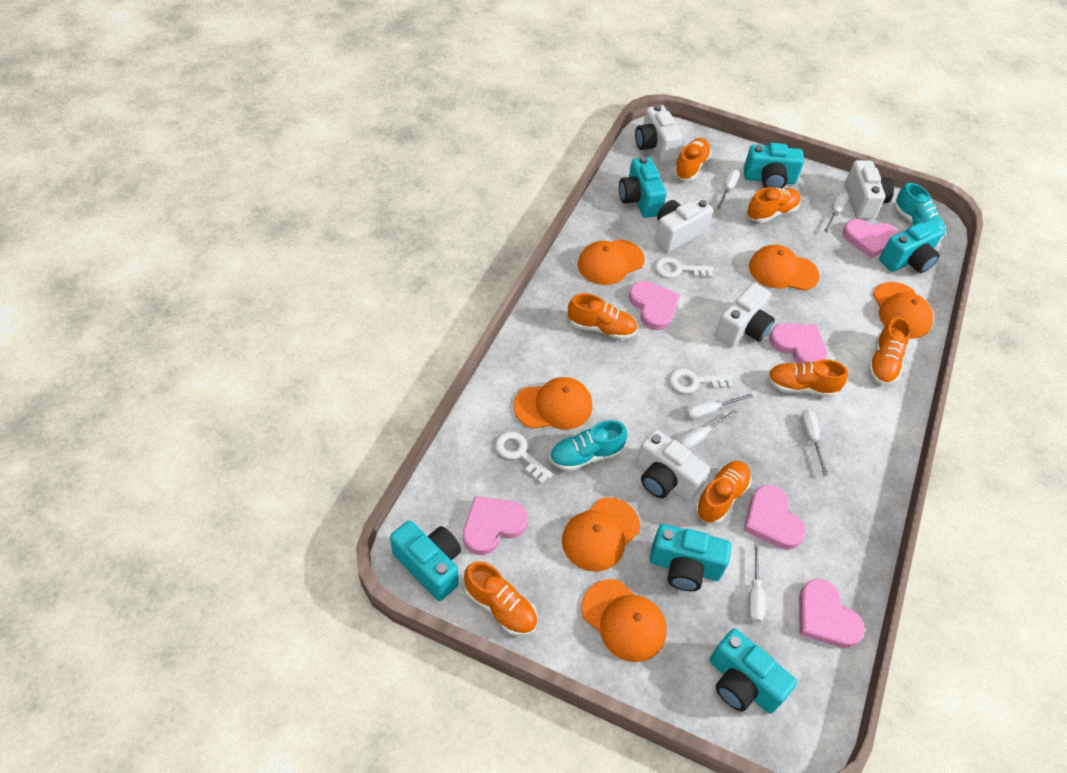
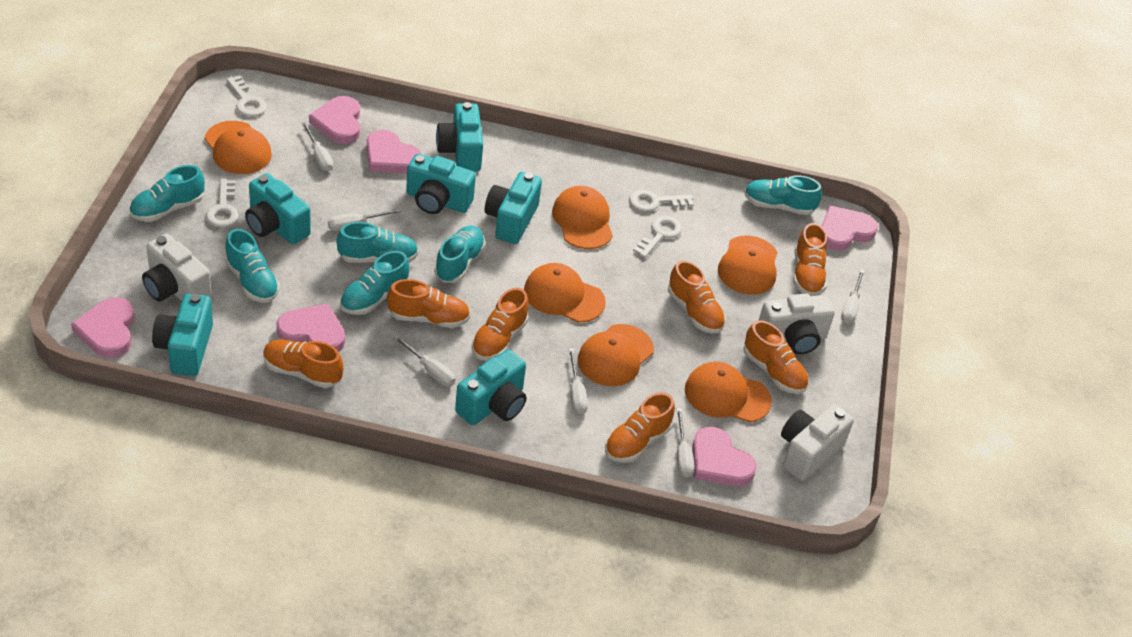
turquoise shoe: 2 -> 6
white camera: 5 -> 3
white key: 3 -> 4

